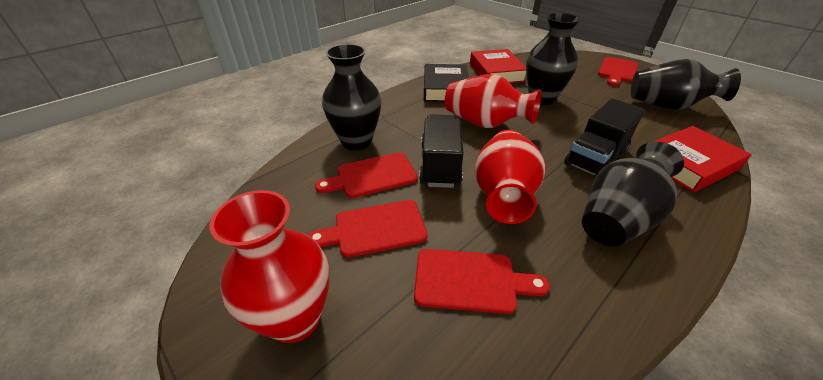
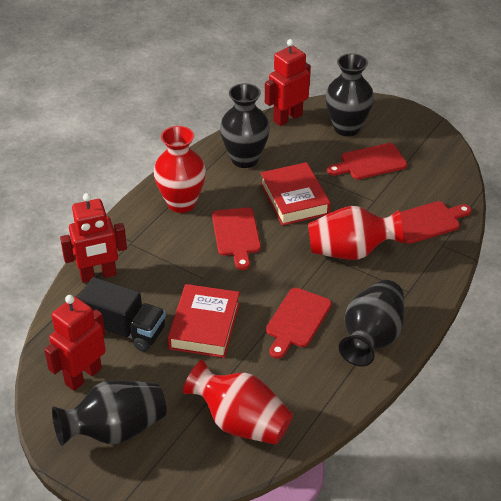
black book: 1 -> 0
black truck: 2 -> 1
red robot: 0 -> 3

